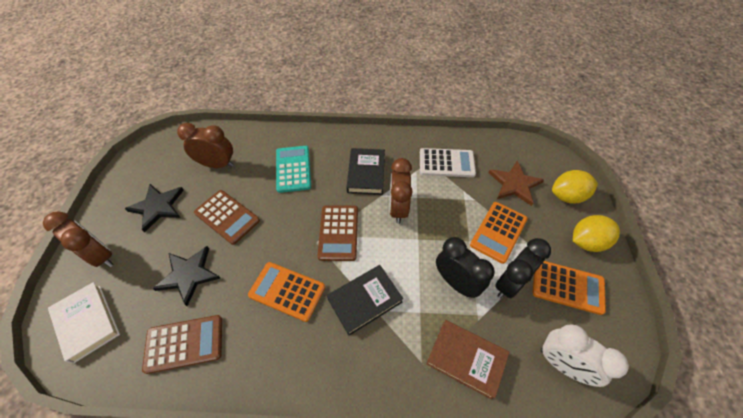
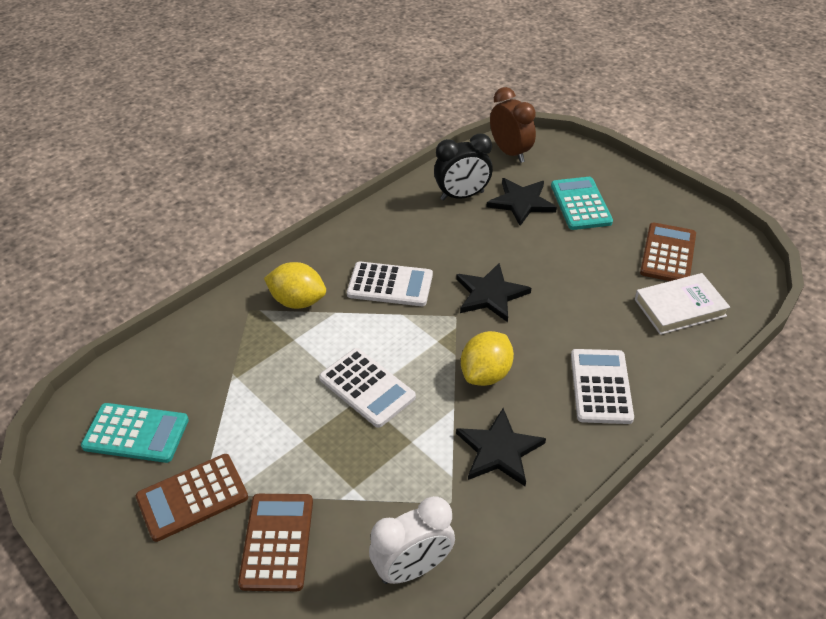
black book: 2 -> 0
black clock: 2 -> 1
black star: 2 -> 3
brown book: 1 -> 0
brown clock: 3 -> 1
brown star: 1 -> 0
orange calculator: 3 -> 0
turquoise calculator: 1 -> 2
white calculator: 1 -> 3

